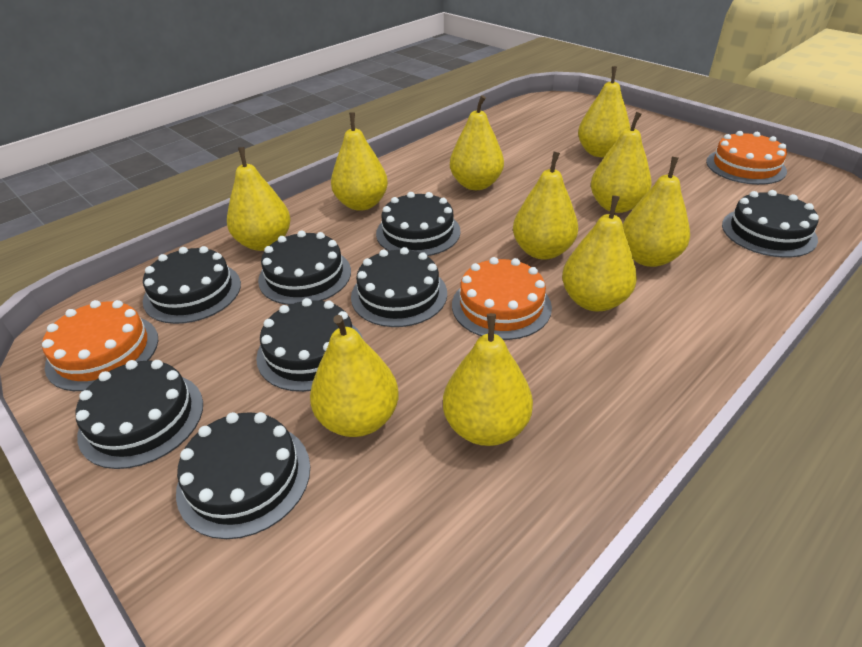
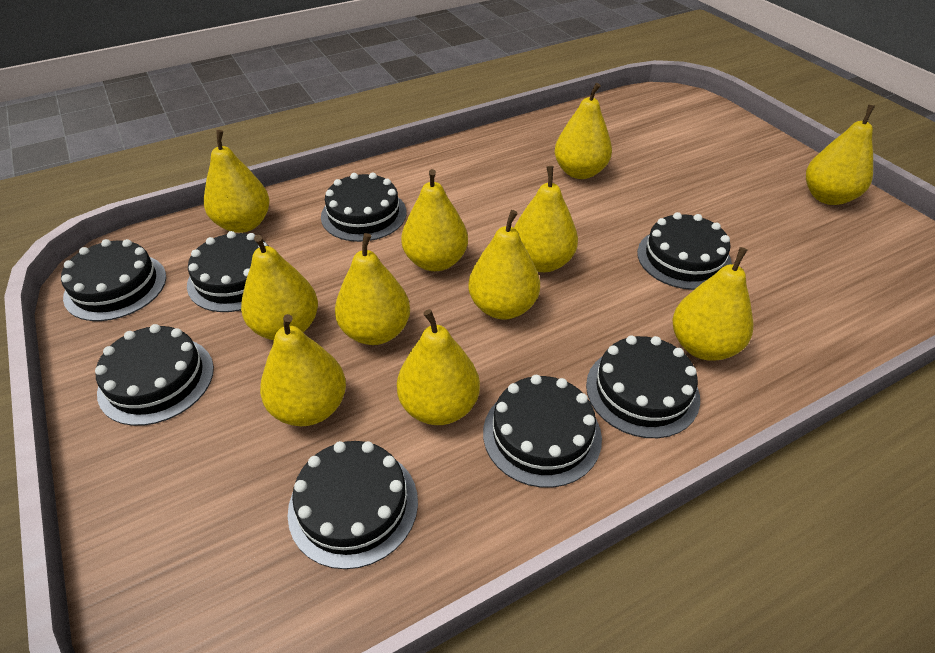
orange cake: 3 -> 0
yellow pear: 10 -> 11

